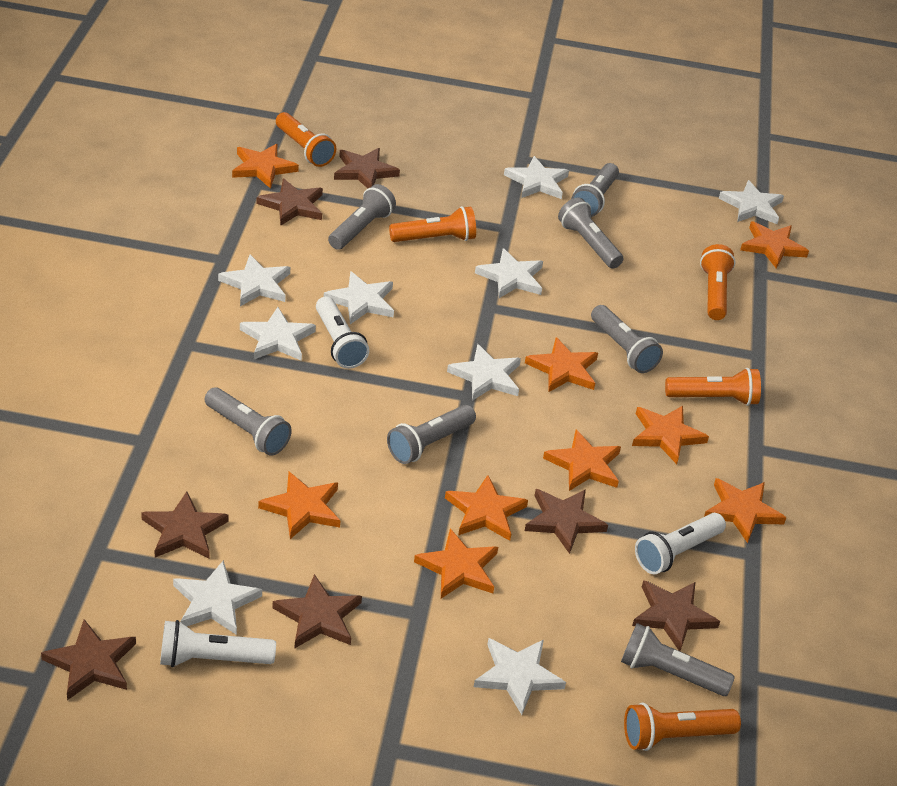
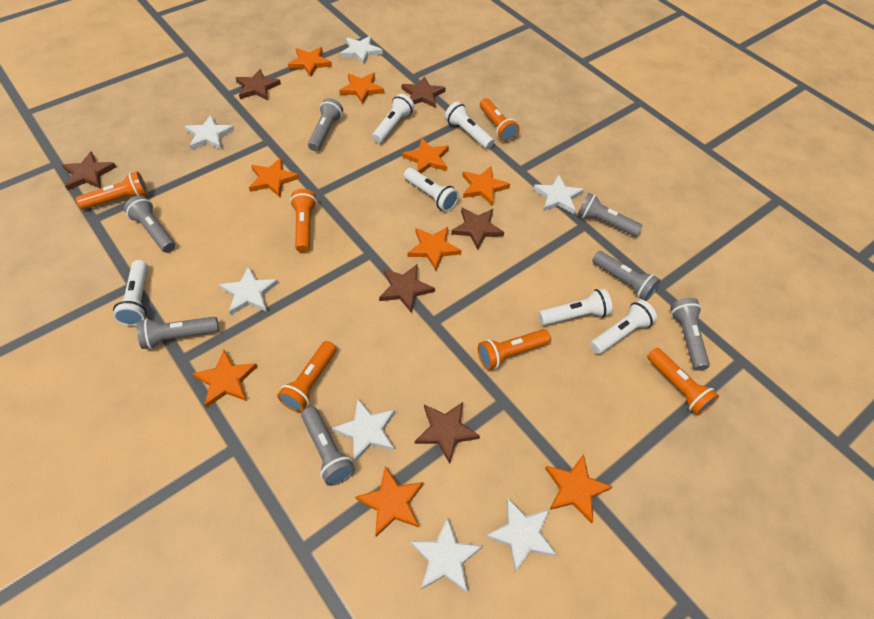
brown star: 7 -> 6
orange flashlight: 5 -> 6
white flashlight: 3 -> 6
white star: 9 -> 7

